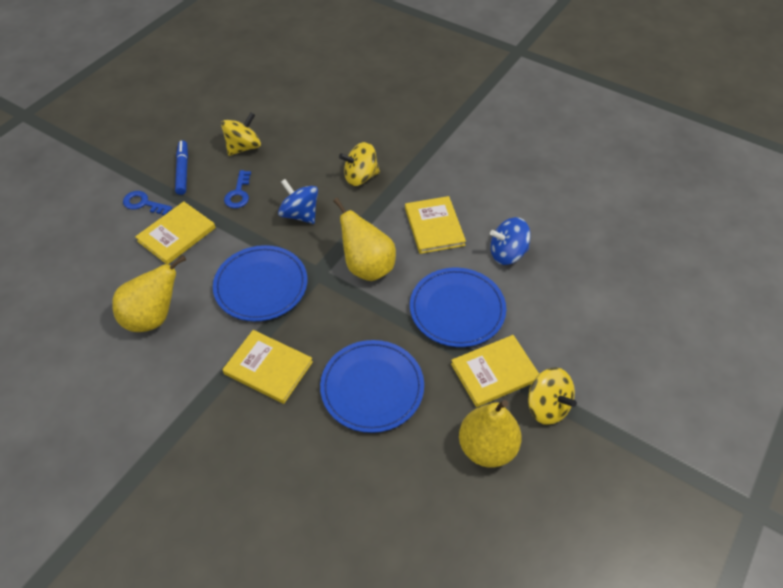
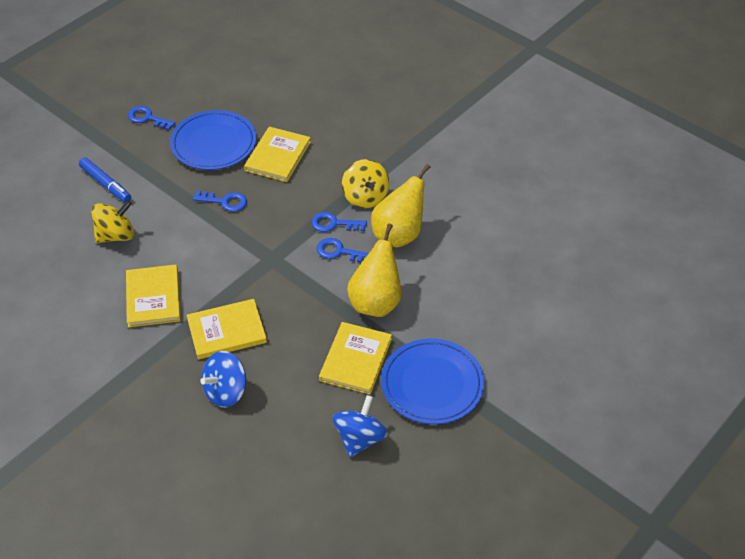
blue key: 2 -> 4
blue plate: 3 -> 2
yellow pear: 3 -> 2
yellow spinning top: 3 -> 2

